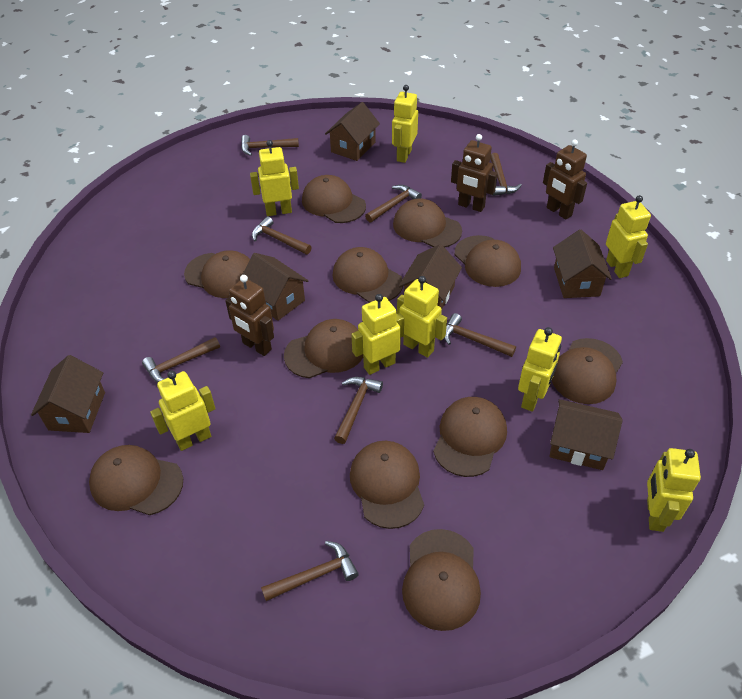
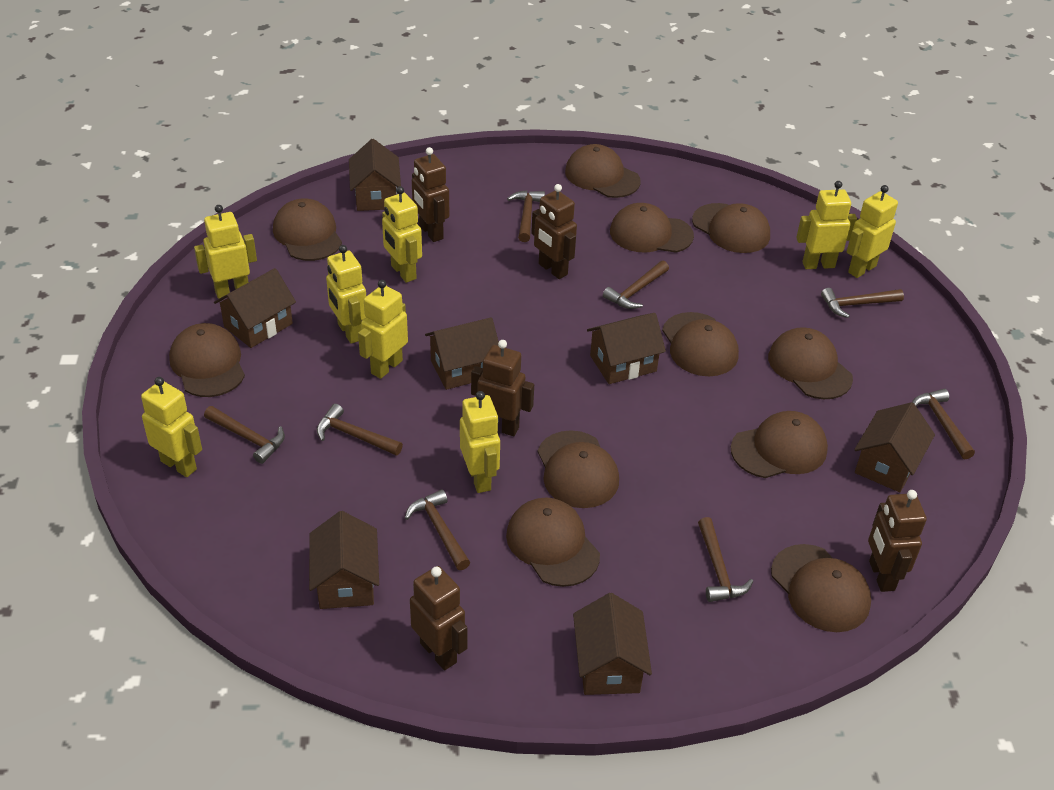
brown house: 6 -> 7
brown robot: 3 -> 5

